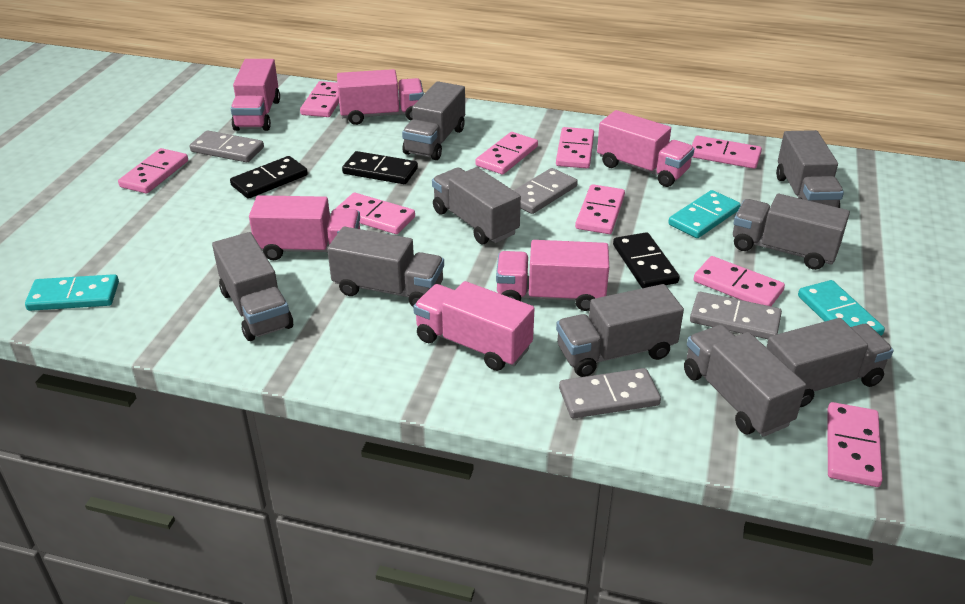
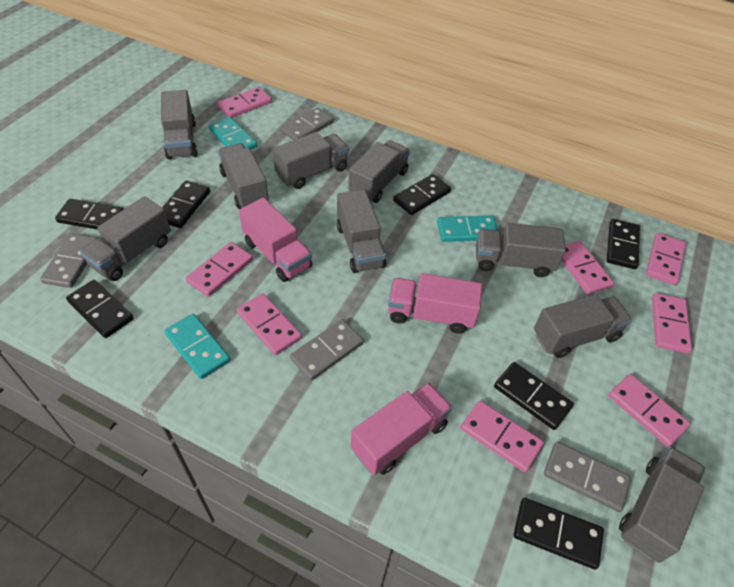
black domino: 3 -> 7
pink domino: 9 -> 8
pink truck: 6 -> 3

